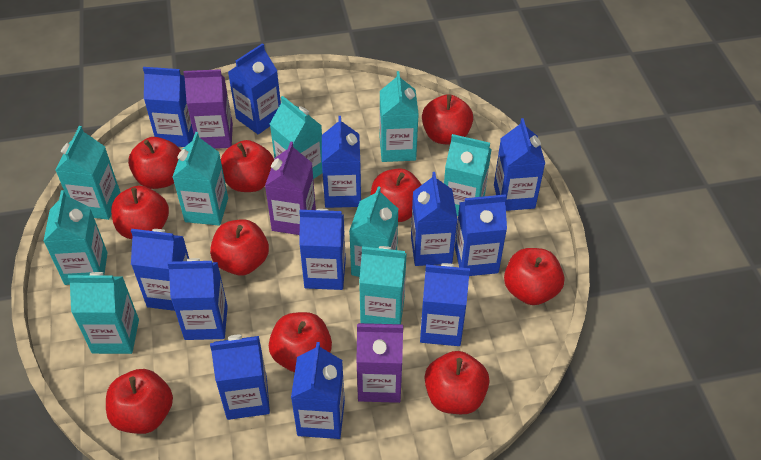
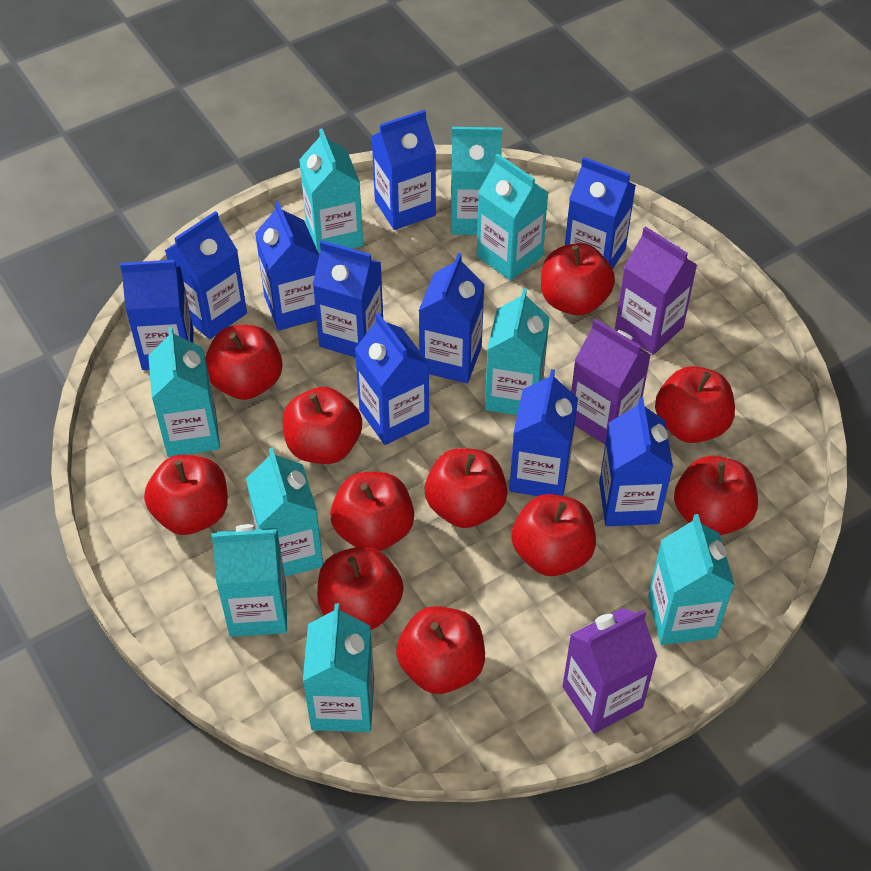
blue carton: 12 -> 10
red apple: 10 -> 11

